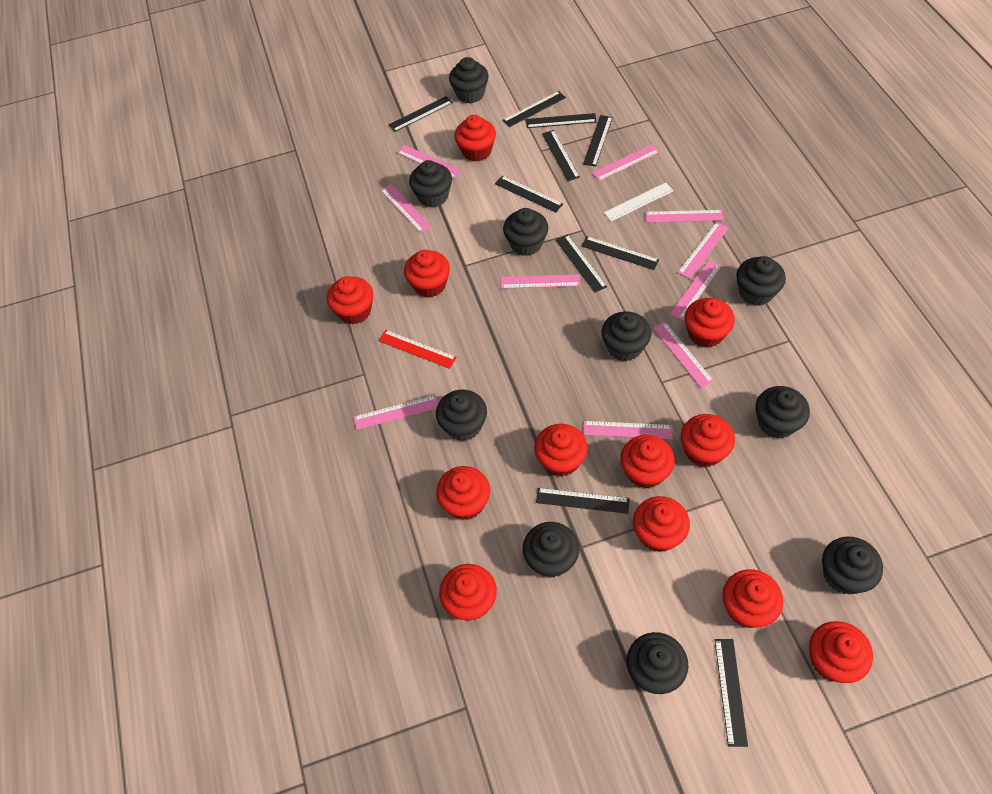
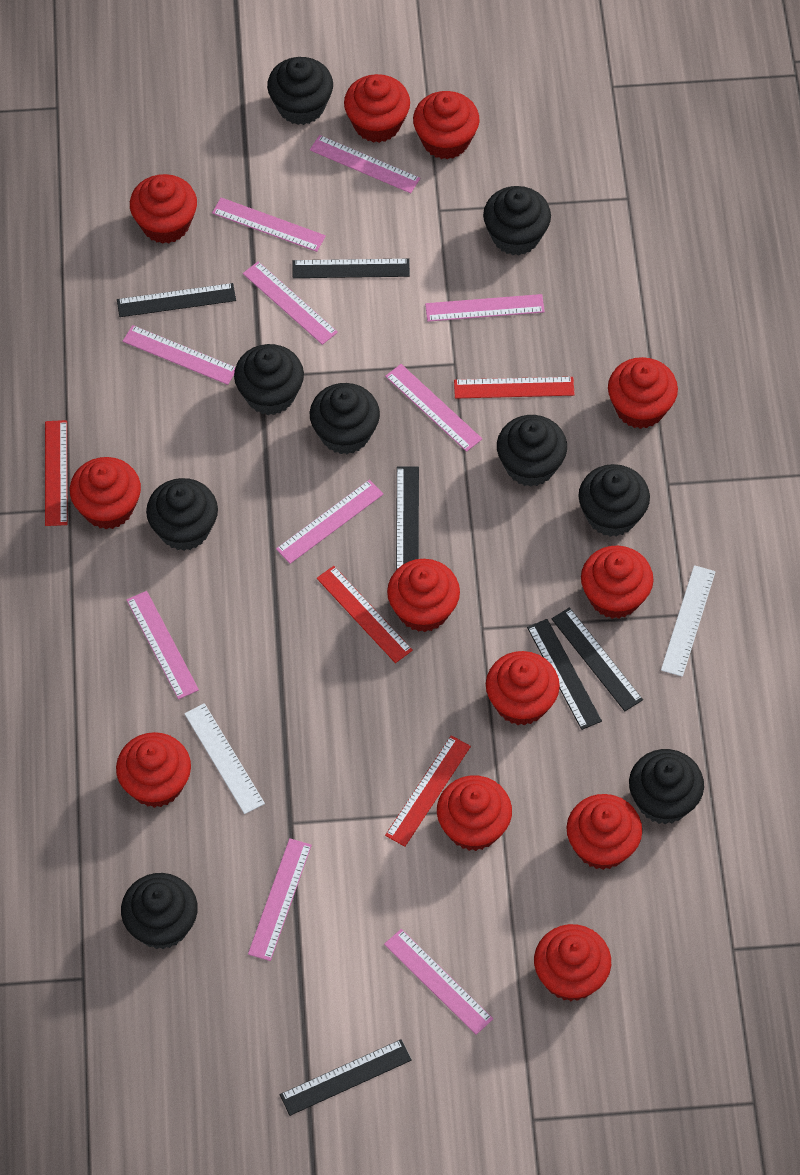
black cupcake: 10 -> 9
black ruler: 10 -> 6
red ruler: 1 -> 4
white ruler: 1 -> 2

